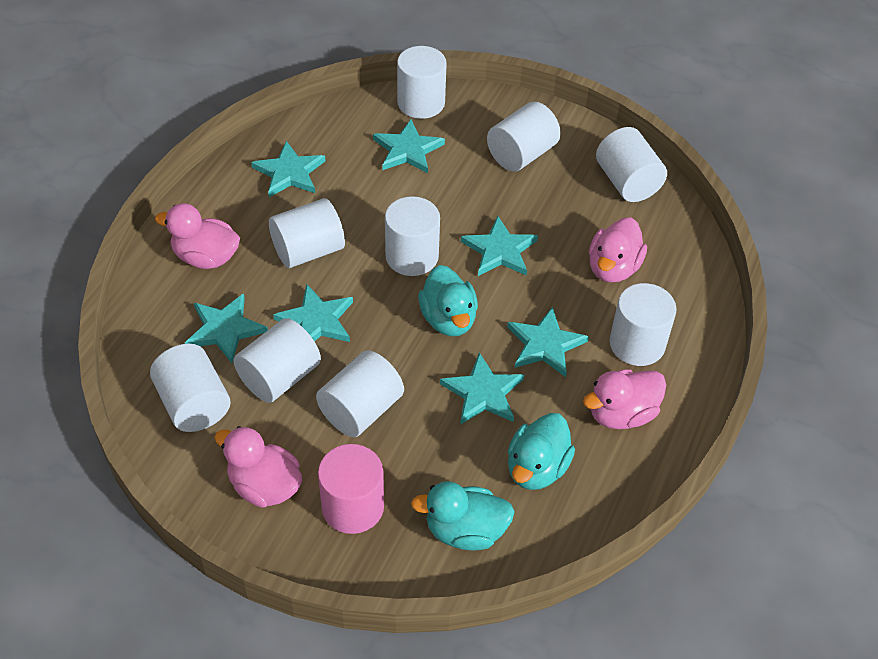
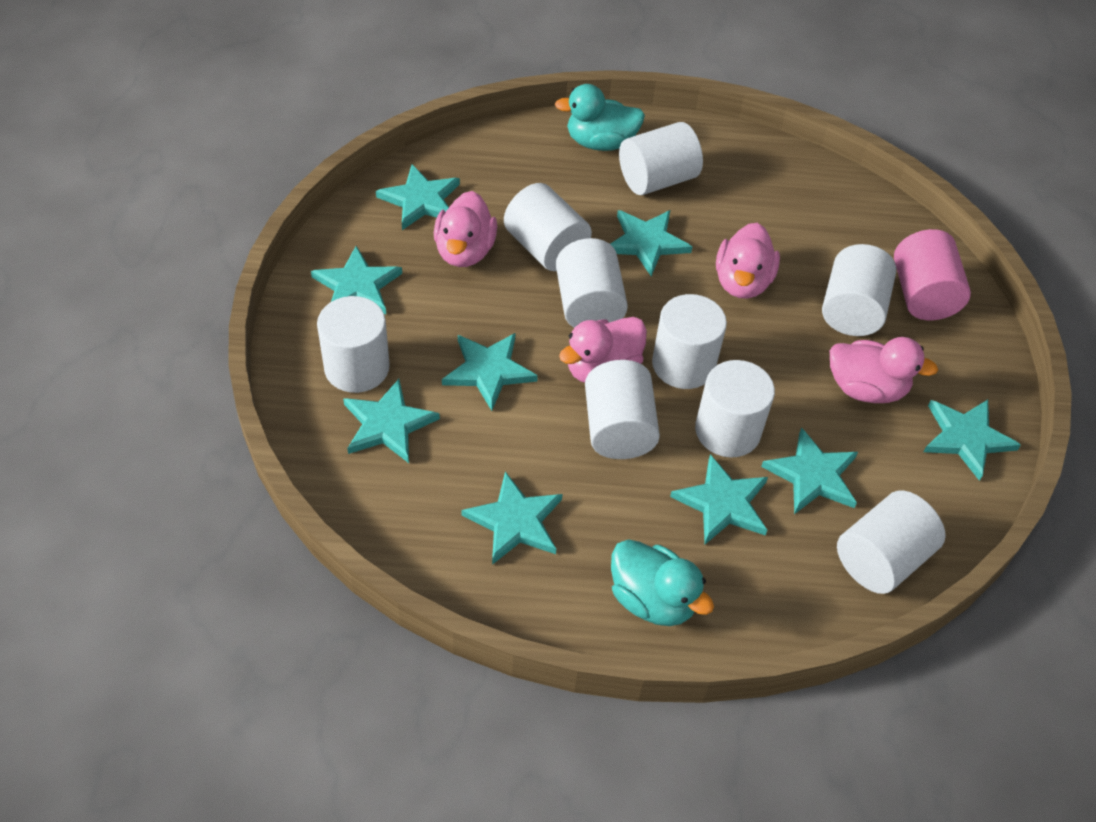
turquoise duck: 3 -> 2
turquoise star: 7 -> 9

